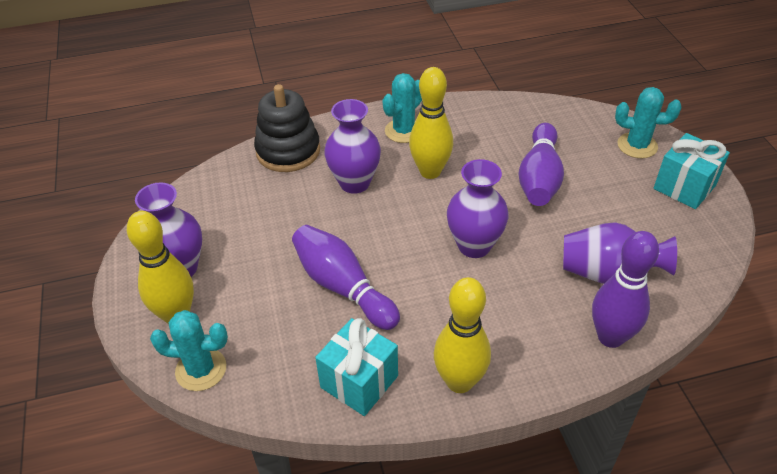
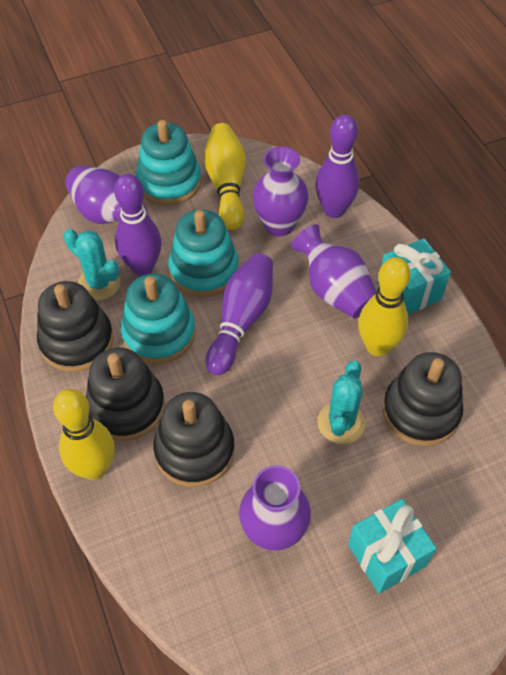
black stacking toy: 1 -> 4
turquoise cactus: 3 -> 2
turquoise stacking toy: 0 -> 3

